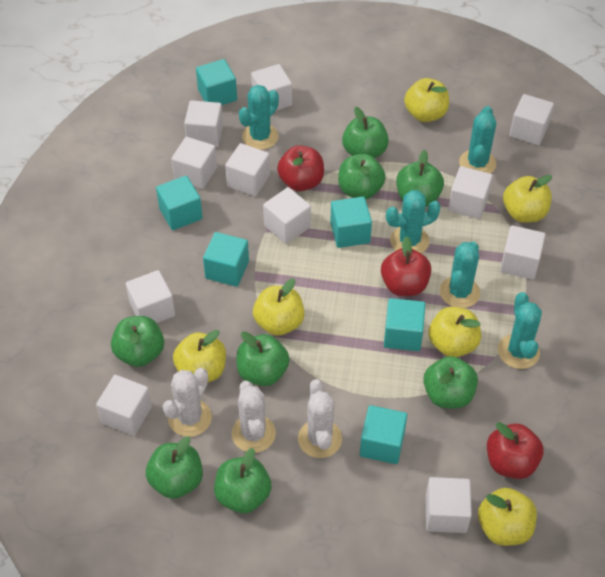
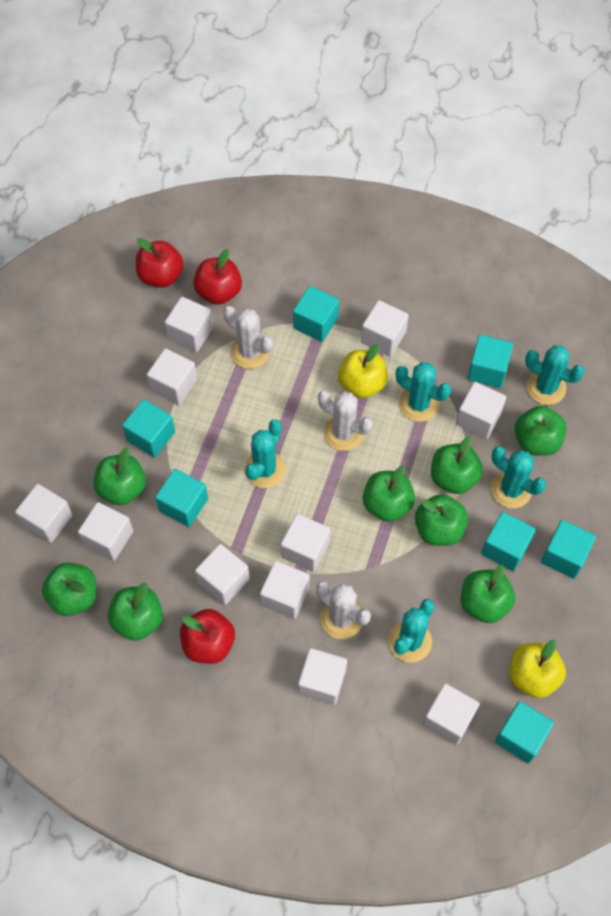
turquoise cube: 6 -> 7
yellow apple: 6 -> 2

